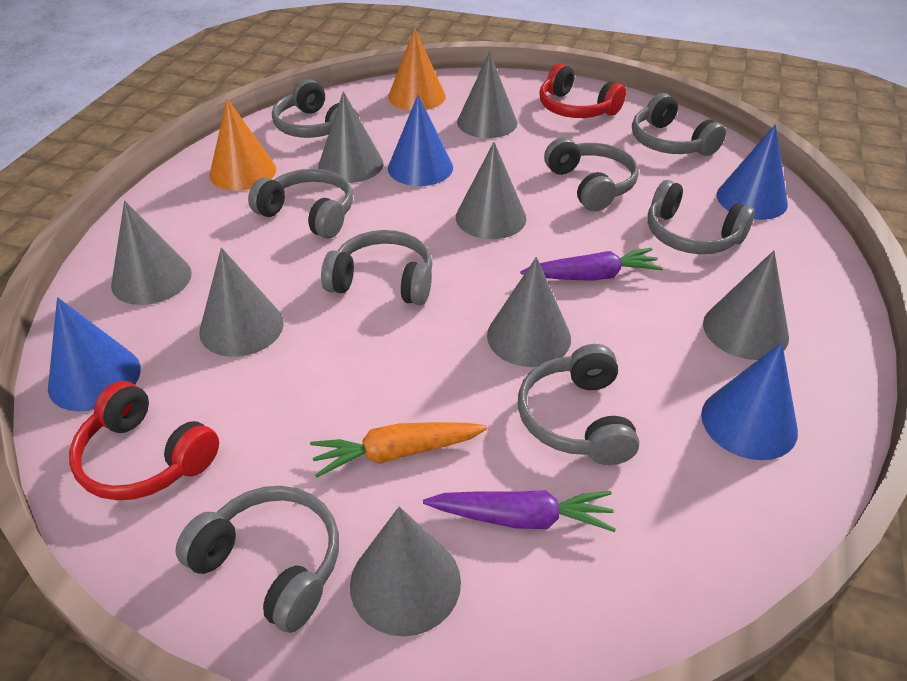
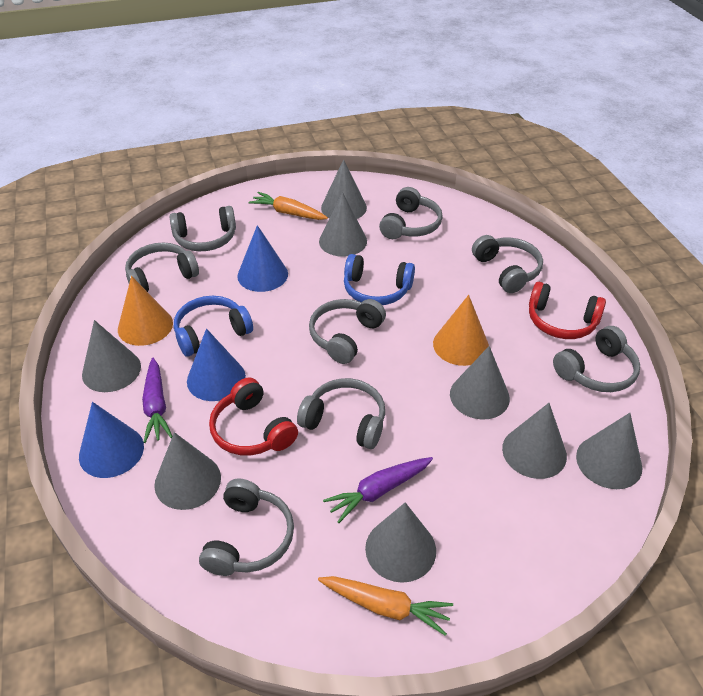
blue cone: 4 -> 3
blue headphones: 0 -> 2
orange carrot: 1 -> 2

